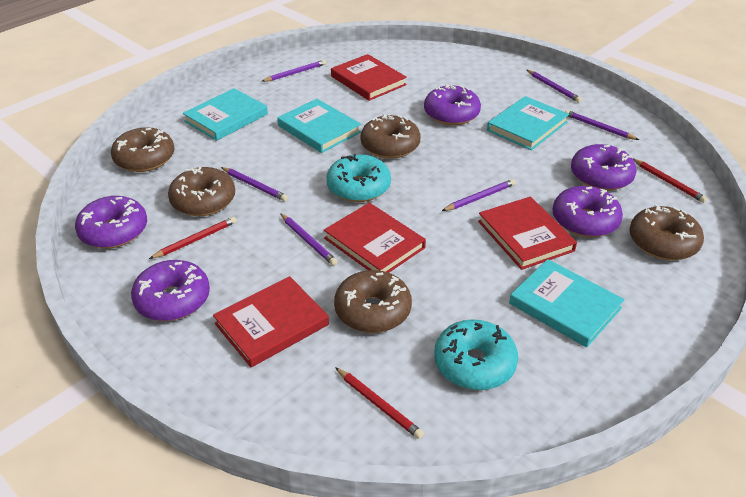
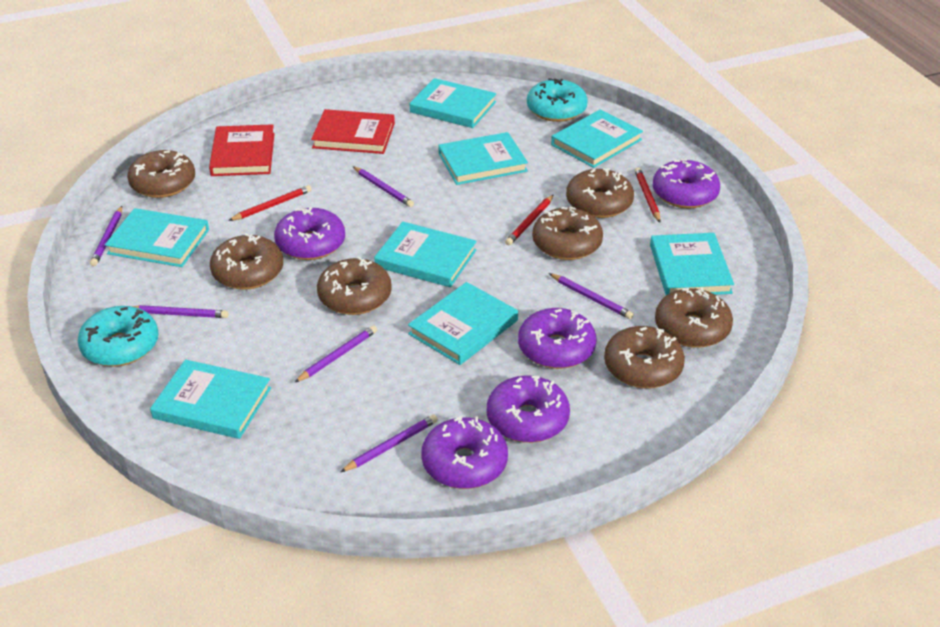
brown donut: 5 -> 7
red book: 4 -> 2
turquoise book: 4 -> 8

